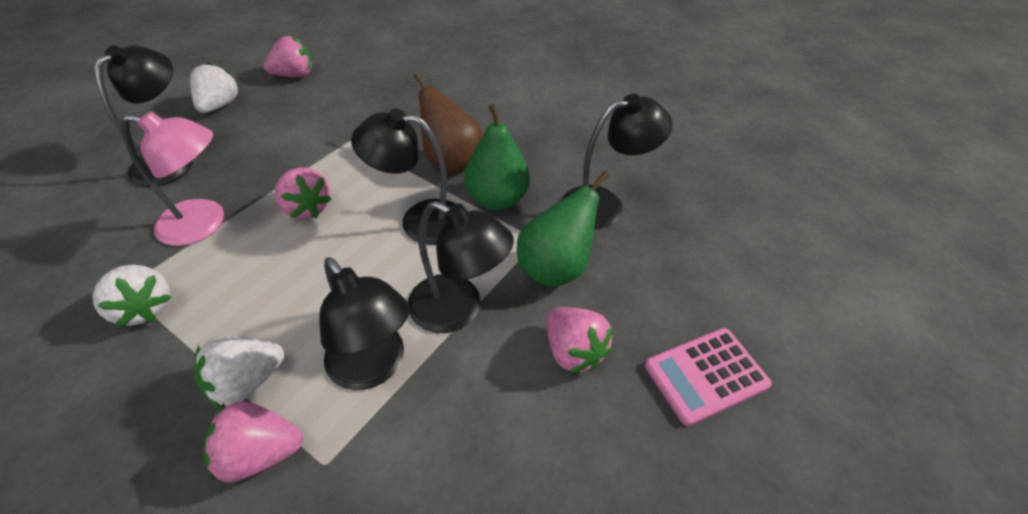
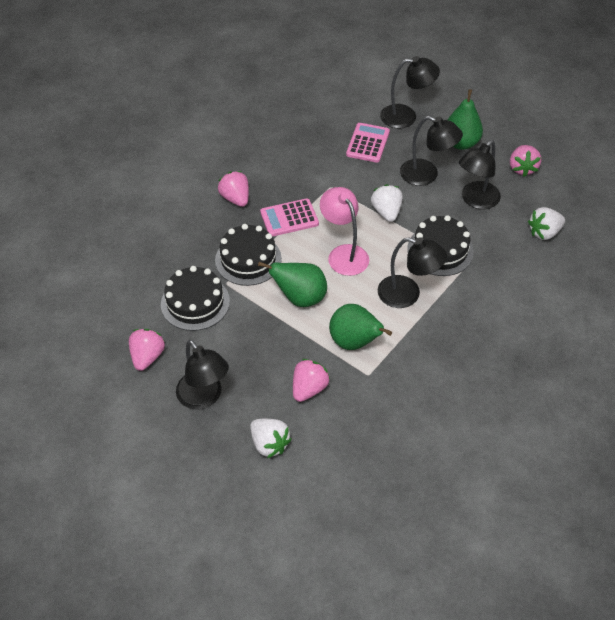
black cake: 0 -> 3
brown pear: 1 -> 0
green pear: 2 -> 3
pink calculator: 1 -> 2

